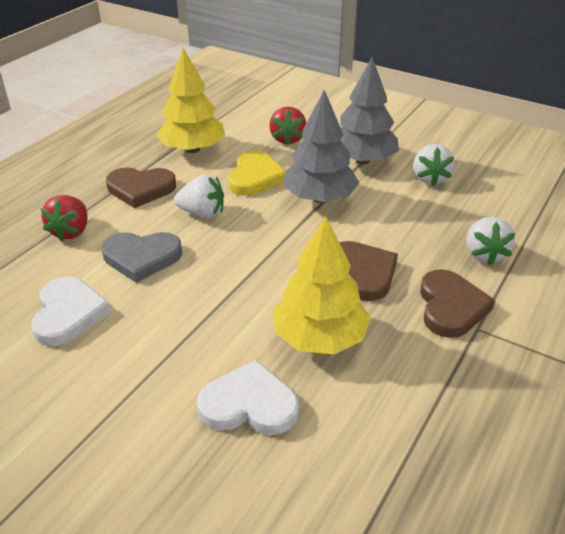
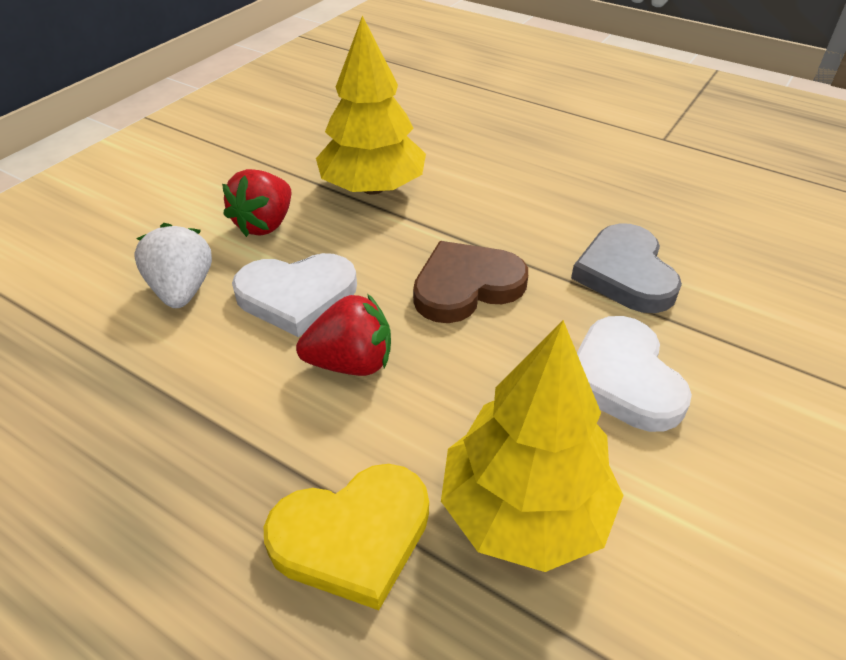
brown heart: 3 -> 1
grey tree: 2 -> 0
white strawberry: 3 -> 1

